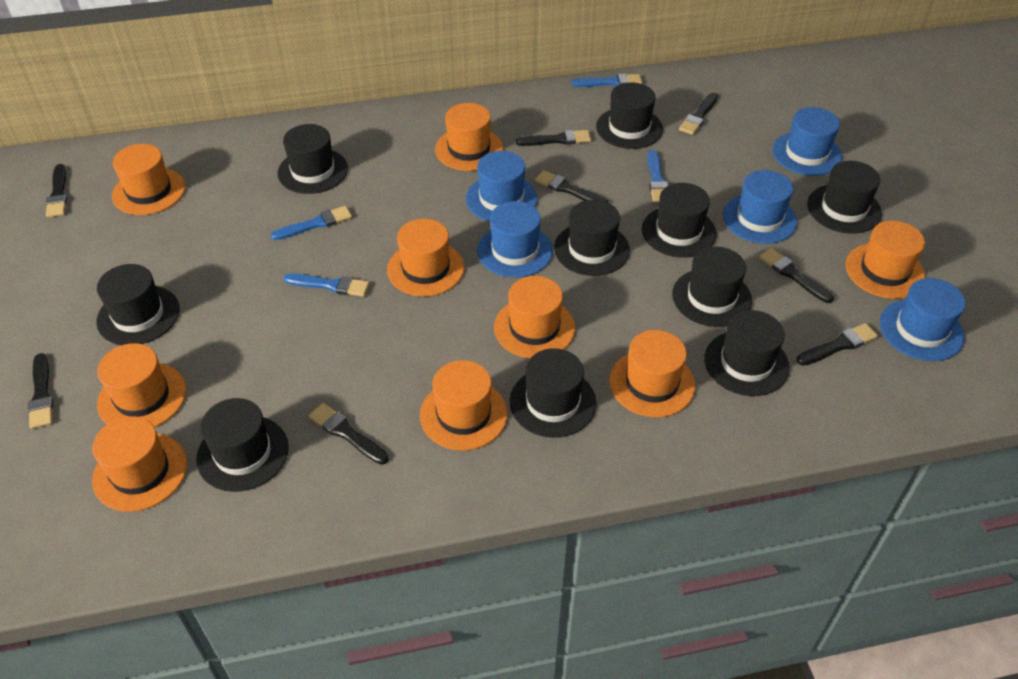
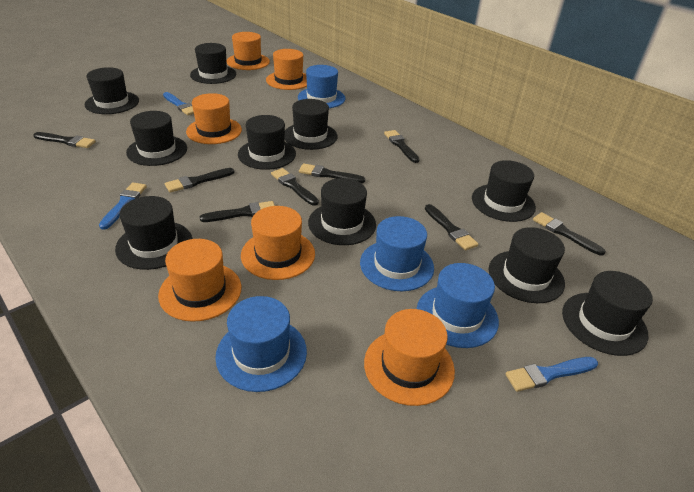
blue brush: 4 -> 3
blue hat: 5 -> 4
orange hat: 9 -> 6

